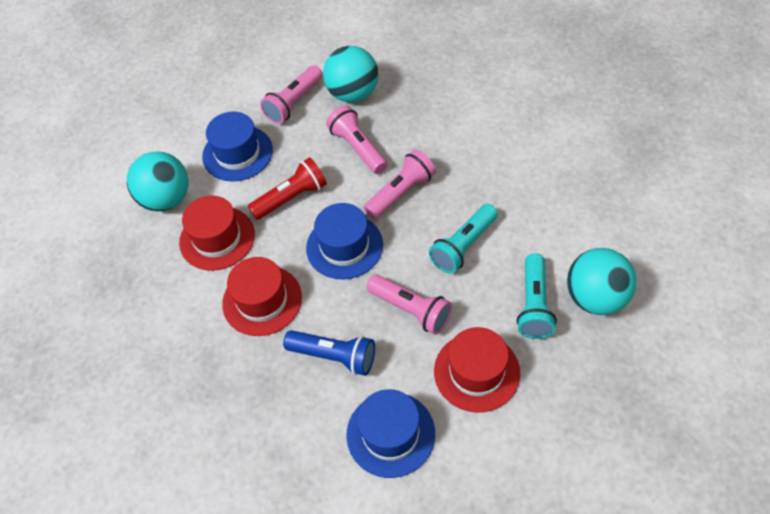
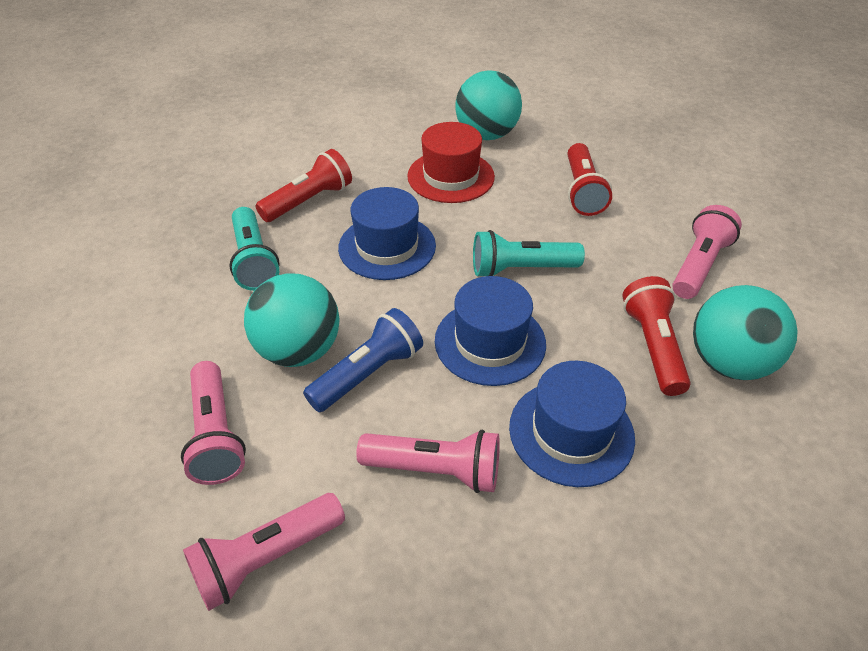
red flashlight: 1 -> 3
red hat: 3 -> 1

